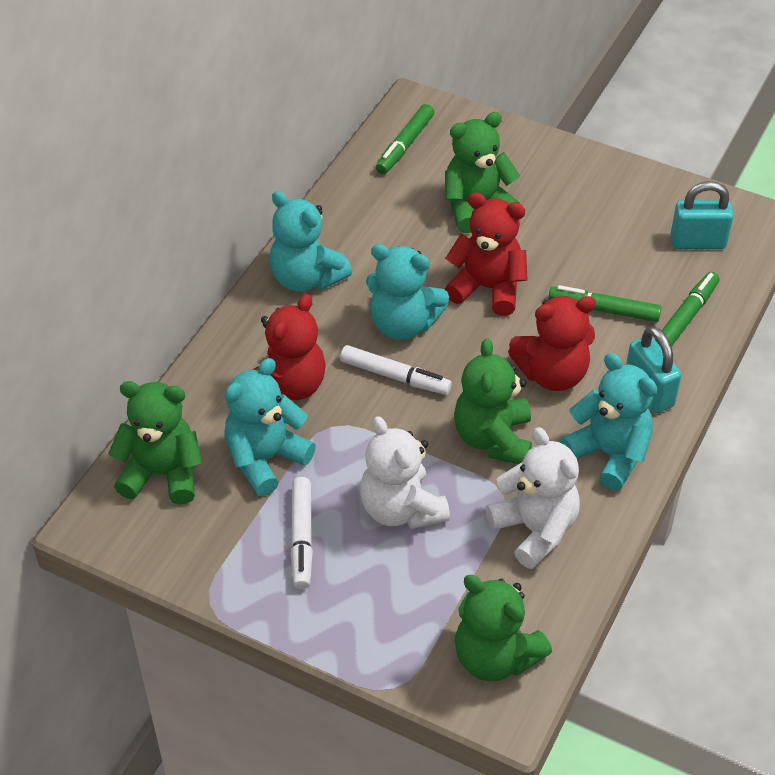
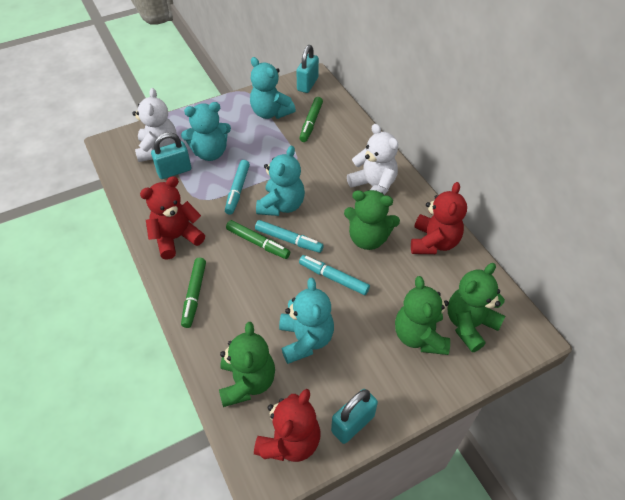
turquoise marker: 0 -> 3
turquoise padlock: 2 -> 3
white marker: 2 -> 0

